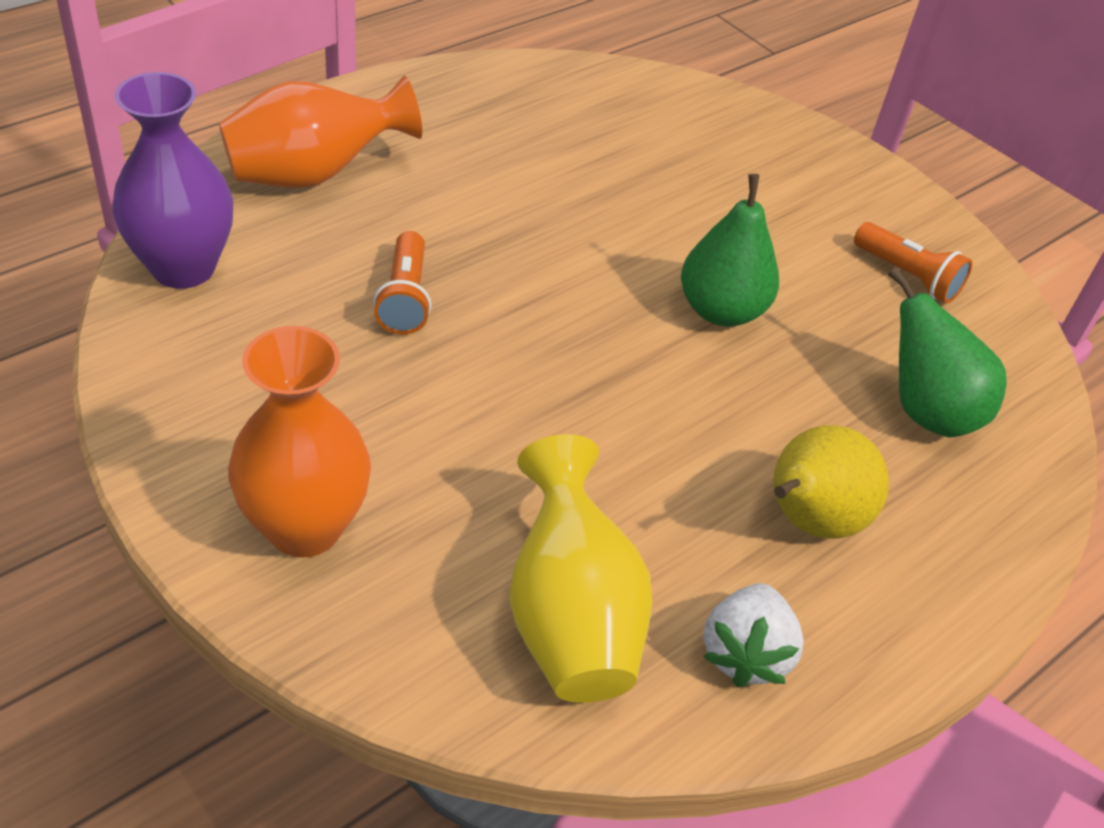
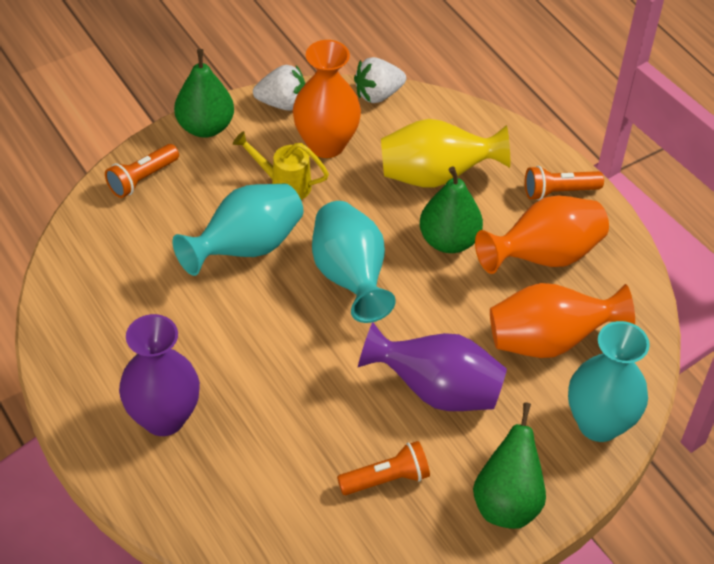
green pear: 2 -> 3
orange flashlight: 2 -> 3
orange vase: 2 -> 3
purple vase: 1 -> 2
turquoise vase: 0 -> 3
white strawberry: 1 -> 2
yellow pear: 1 -> 0
yellow watering can: 0 -> 1

